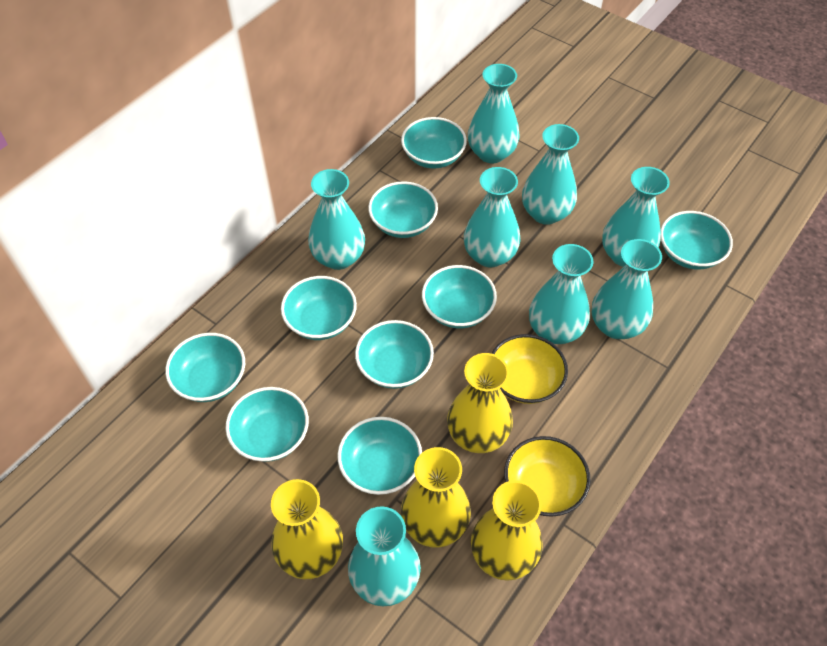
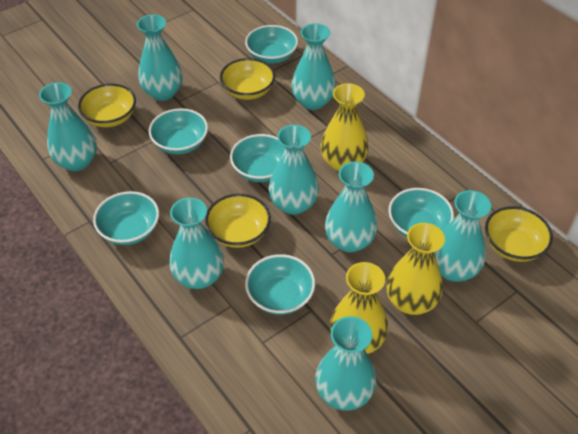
turquoise bowl: 9 -> 6
yellow bowl: 2 -> 4
yellow vase: 4 -> 3

